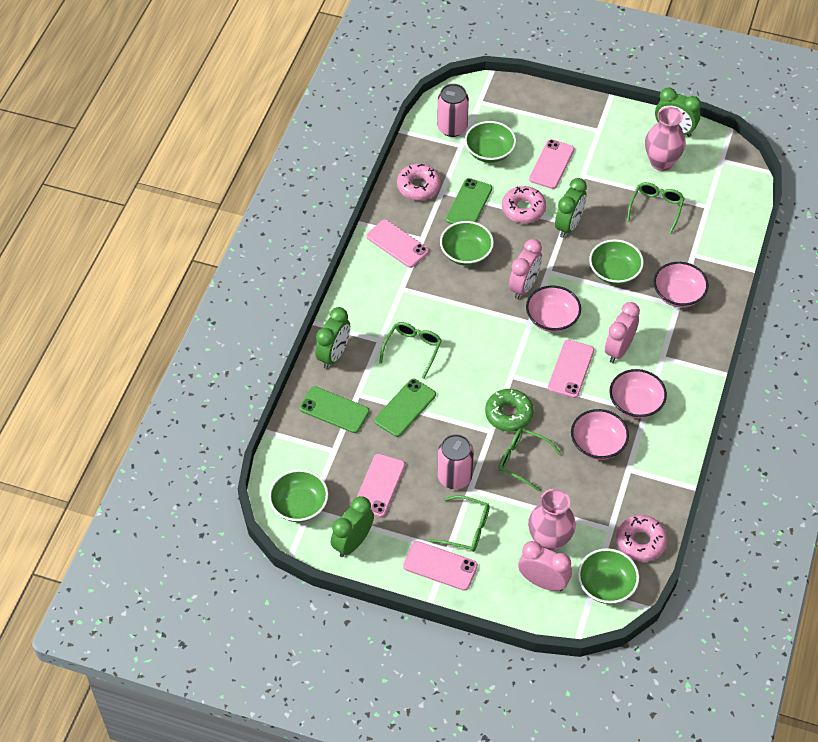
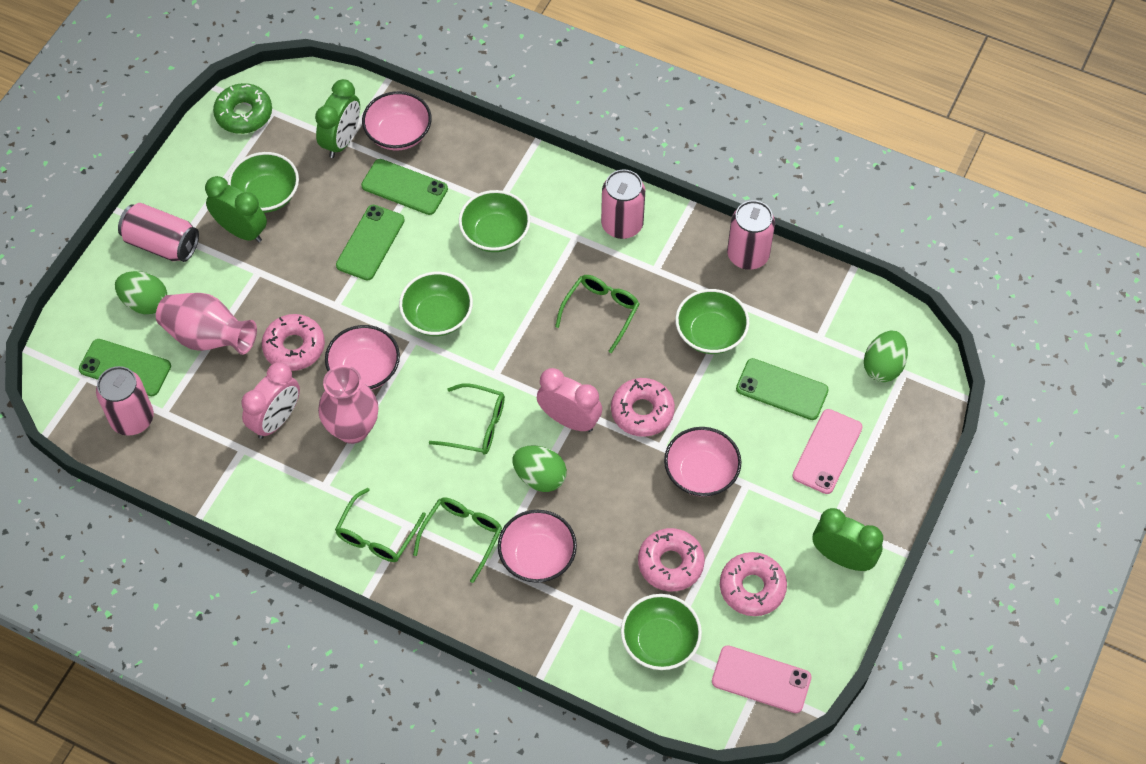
green clock: 4 -> 3
green egg: 0 -> 3
green phone: 3 -> 4
pink can: 2 -> 4
pink clock: 3 -> 2
pink donut: 3 -> 4
pink phone: 5 -> 2

